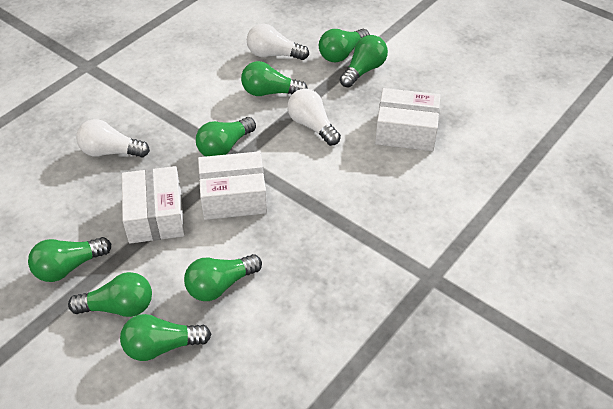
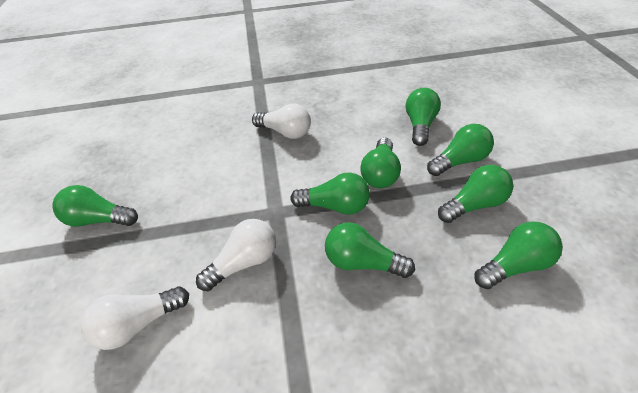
white box: 3 -> 0

